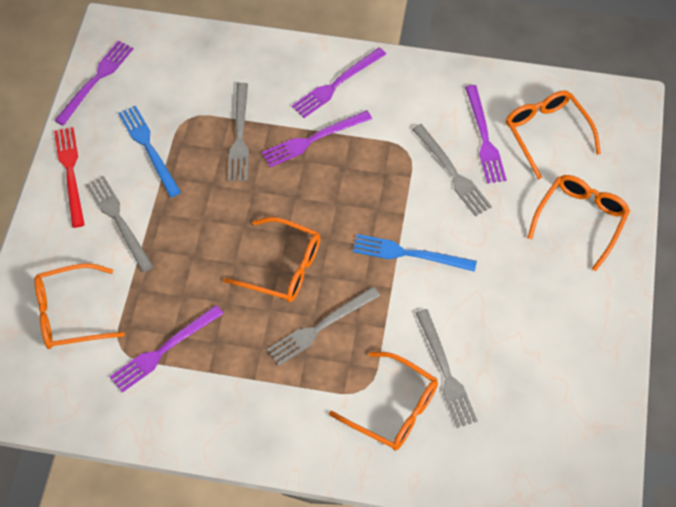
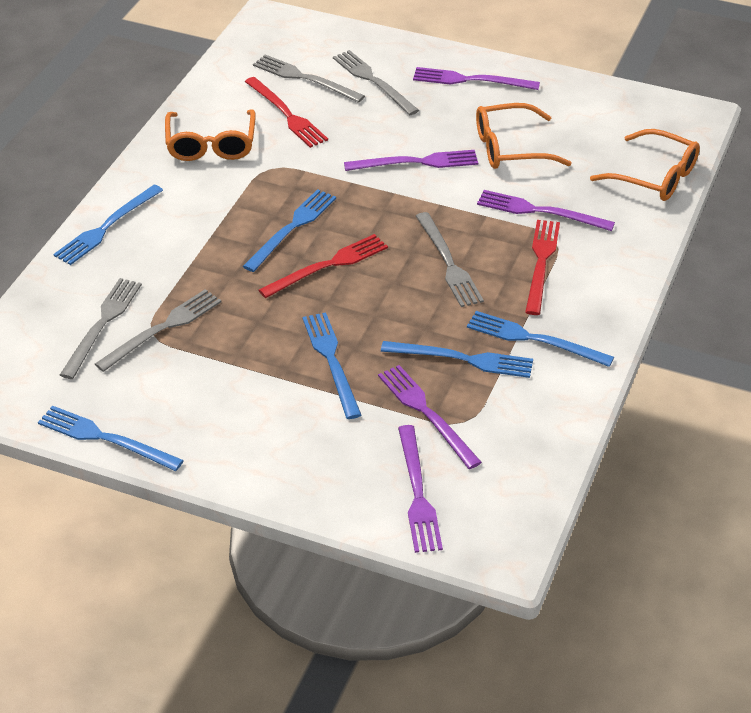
blue fork: 2 -> 6
orange glasses: 5 -> 3
red fork: 1 -> 3

